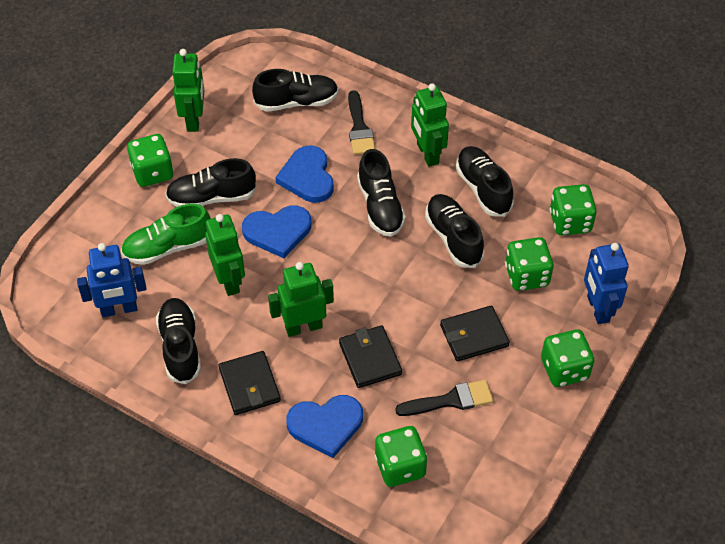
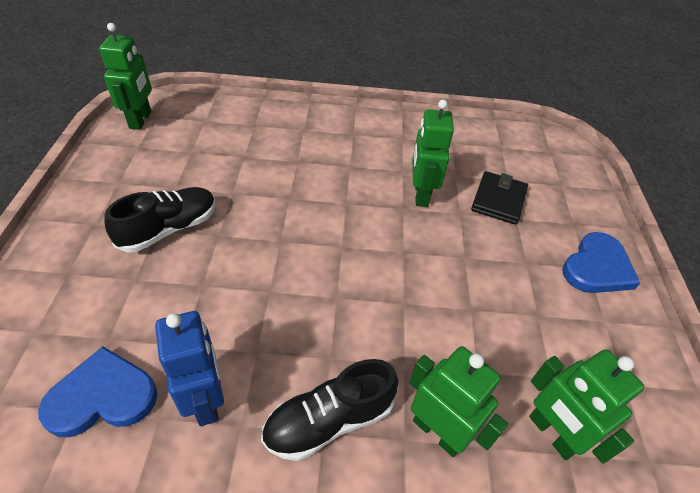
black brush: 2 -> 0
black shoe: 6 -> 2
black wallet: 3 -> 1
blue heart: 3 -> 2
blue robot: 2 -> 1
green dice: 5 -> 0
green shoe: 1 -> 0

